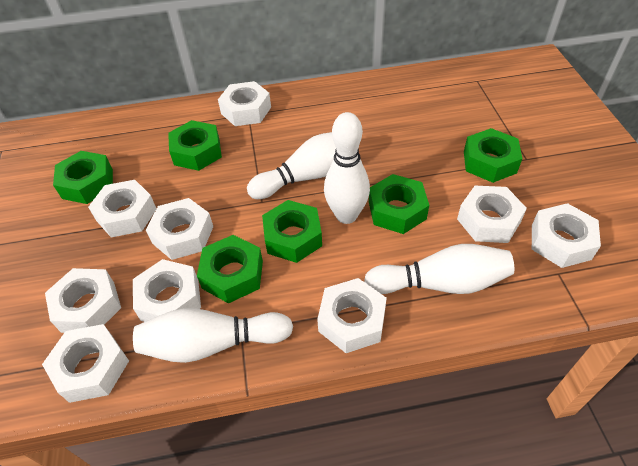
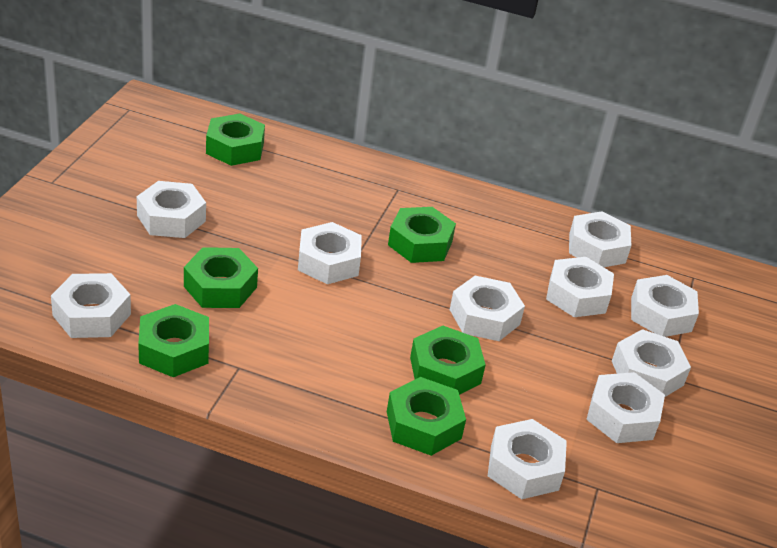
white bowling pin: 4 -> 0
white nut: 9 -> 10

